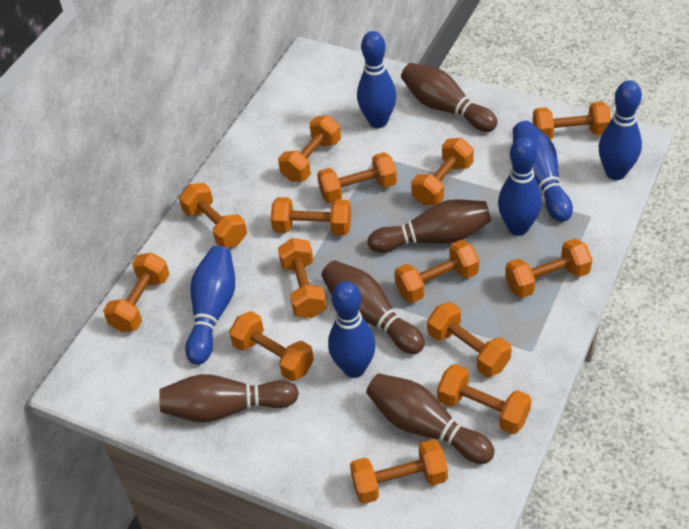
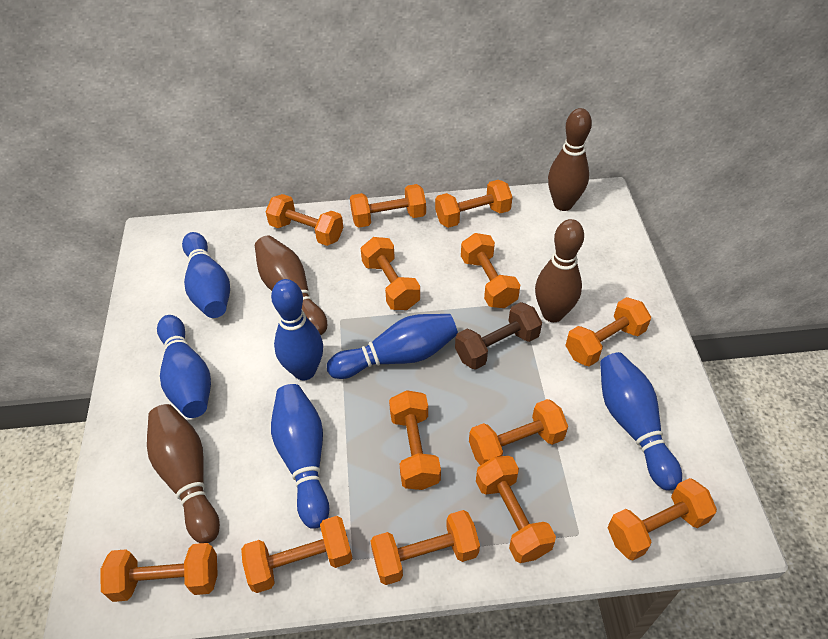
brown bowling pin: 5 -> 4
brown dumbbell: 0 -> 1
orange dumbbell: 14 -> 13

